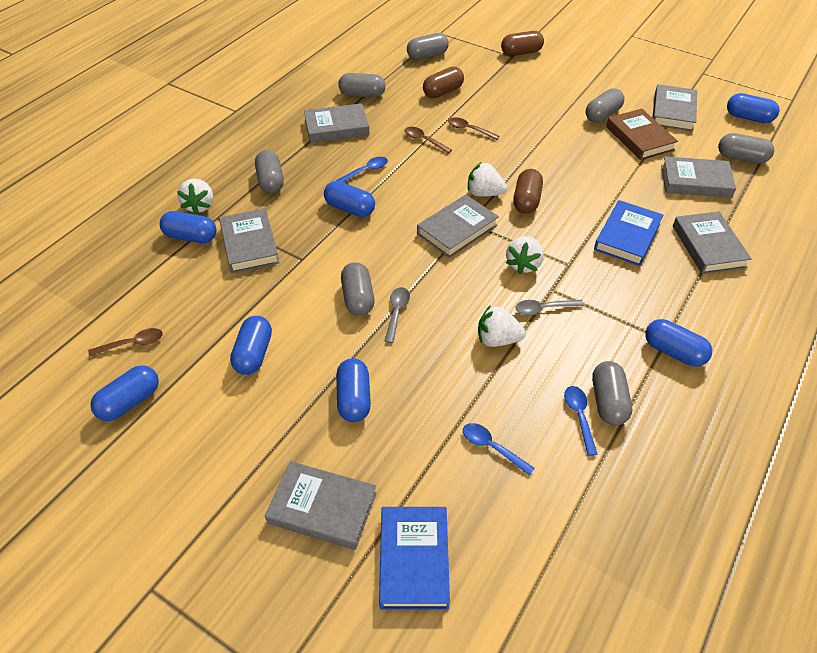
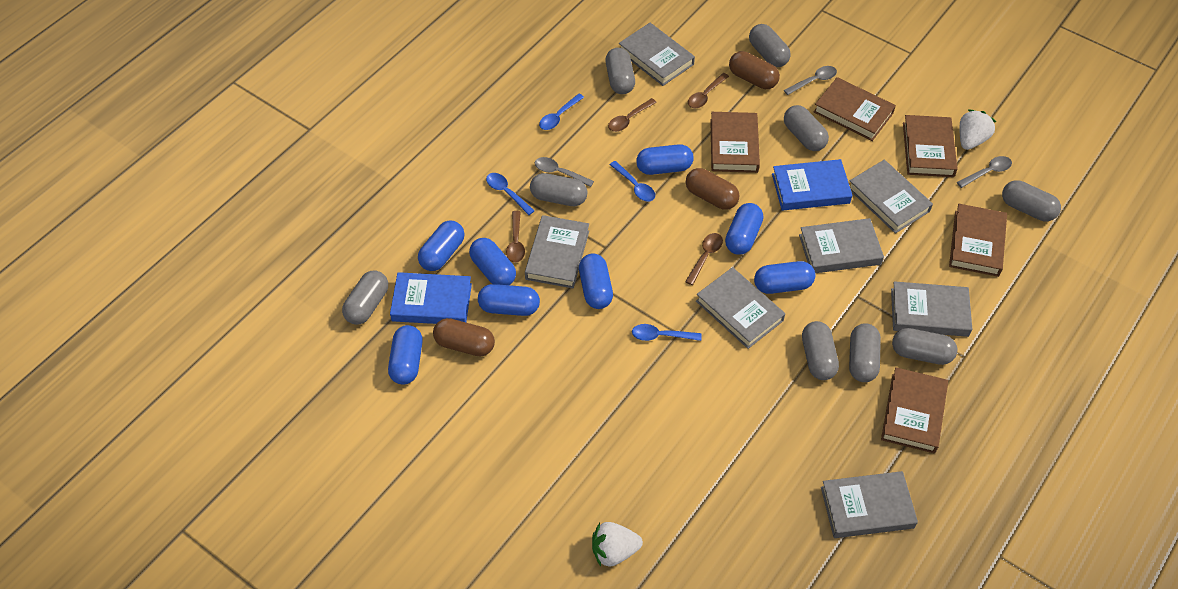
blue capsule: 7 -> 8
blue spoon: 3 -> 4
brown book: 1 -> 5
brown spoon: 3 -> 4
grey capsule: 7 -> 9
grey spoon: 2 -> 3
white strawberry: 4 -> 2

